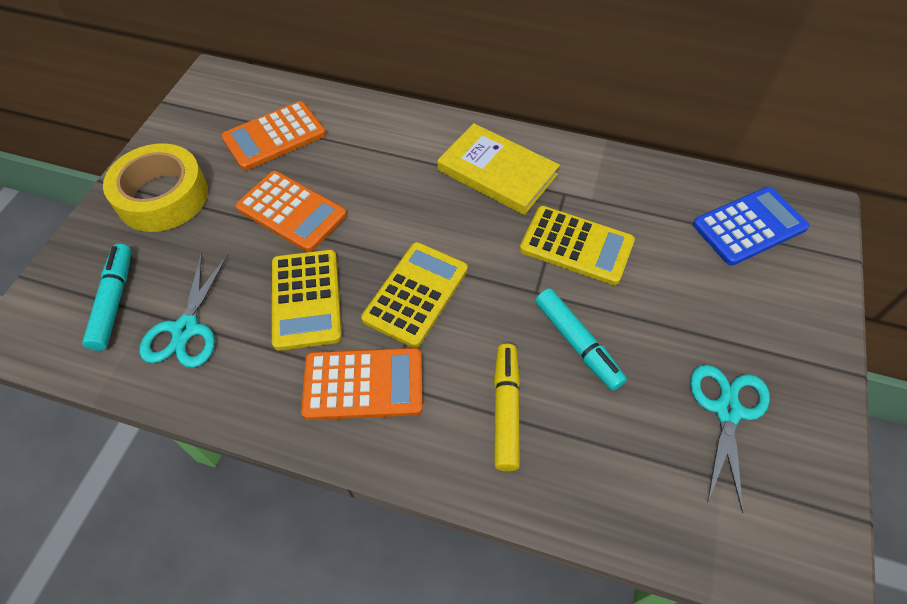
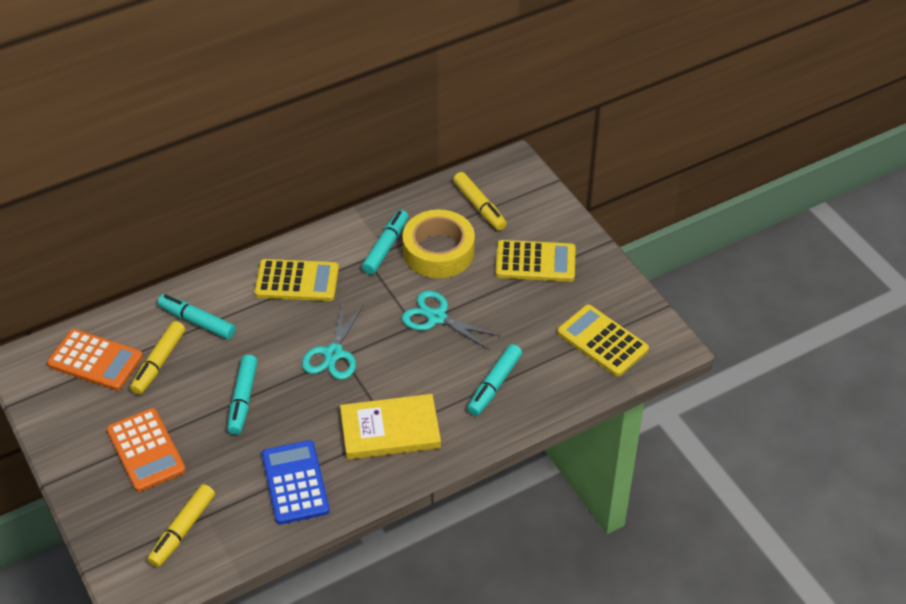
orange calculator: 3 -> 2
turquoise marker: 2 -> 4
yellow marker: 1 -> 3

